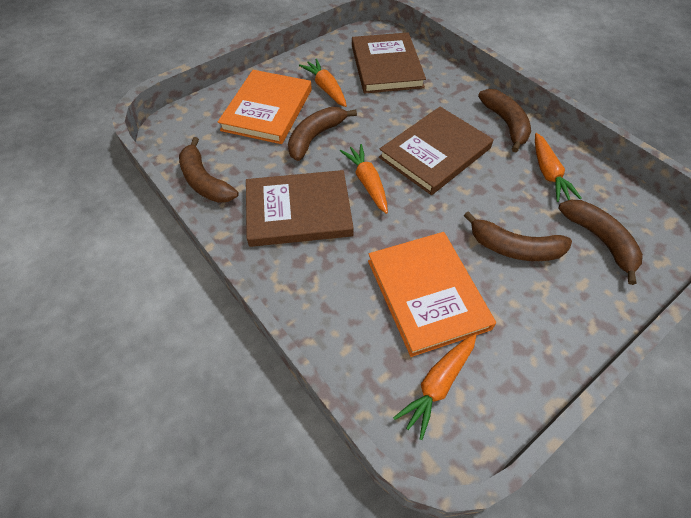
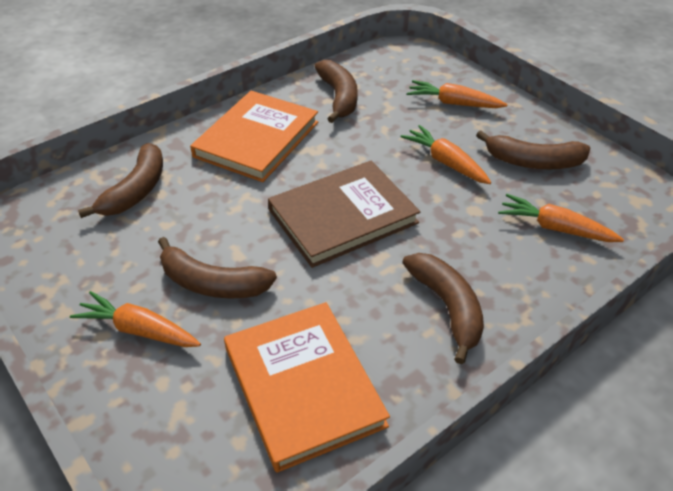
brown book: 3 -> 1

